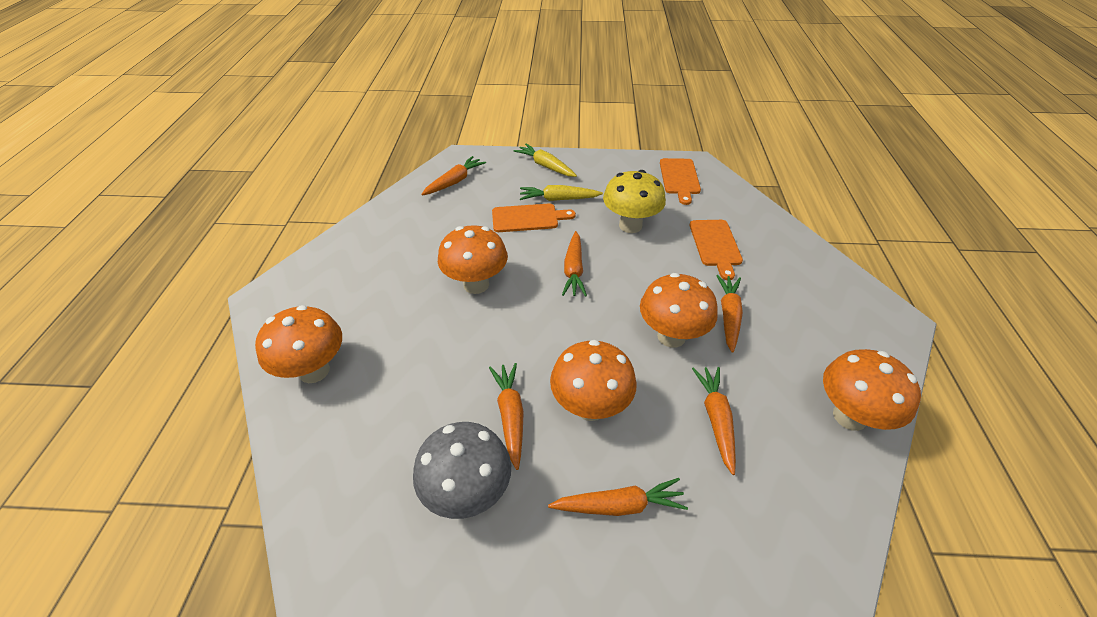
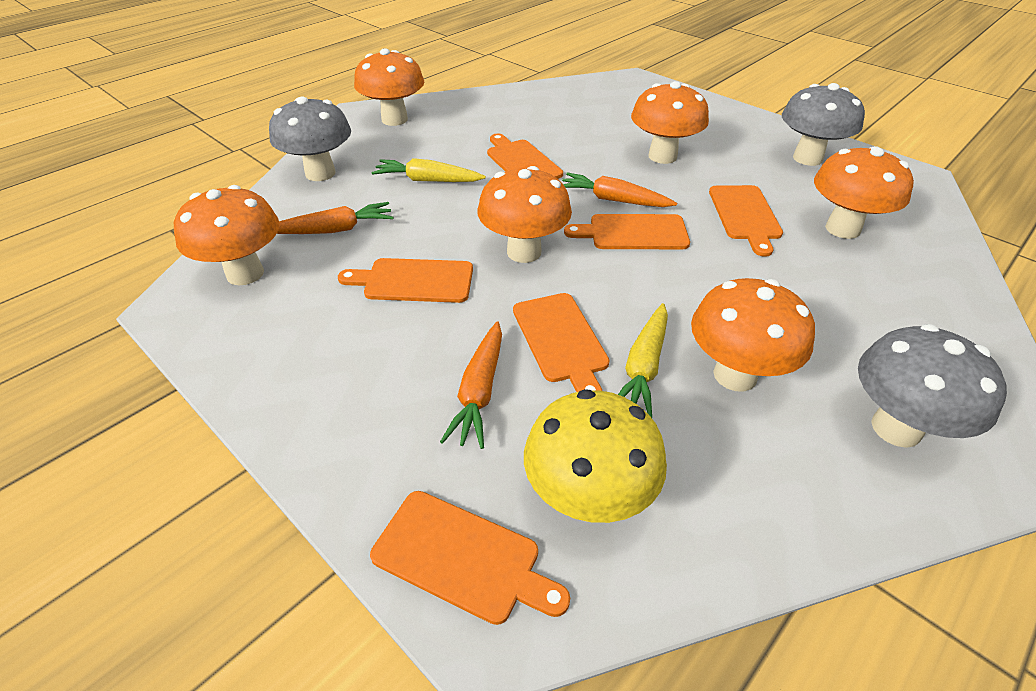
grey mushroom: 1 -> 3
orange carrot: 6 -> 3
orange cutting board: 3 -> 6
orange mushroom: 5 -> 6

